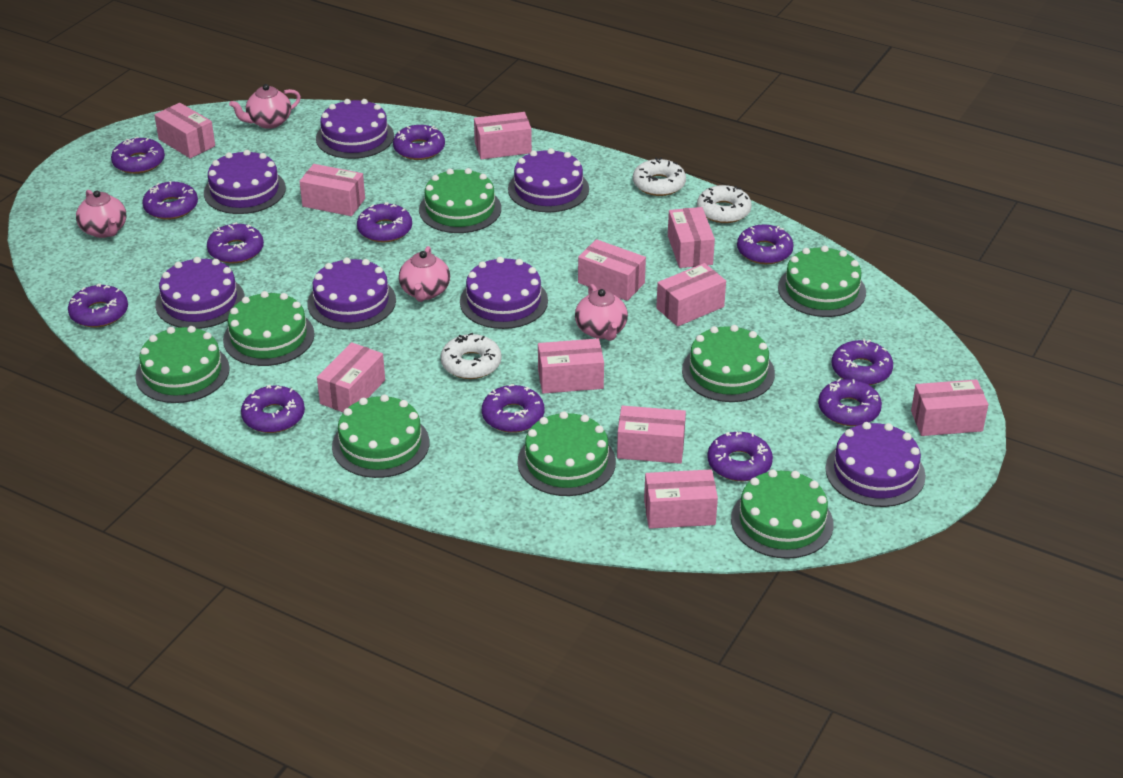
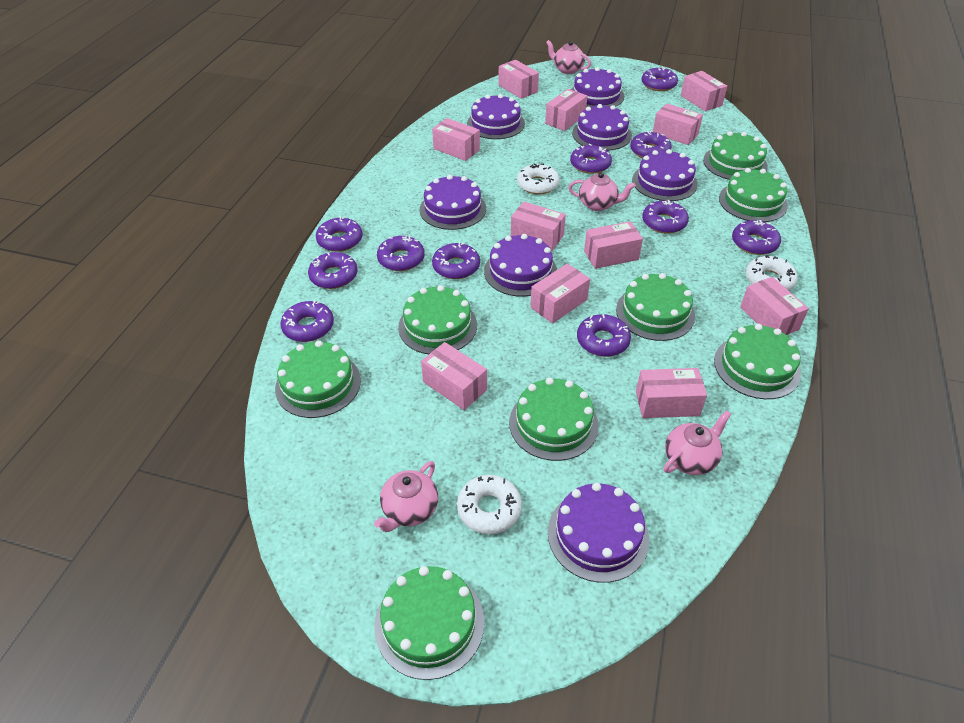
purple donut: 12 -> 11

